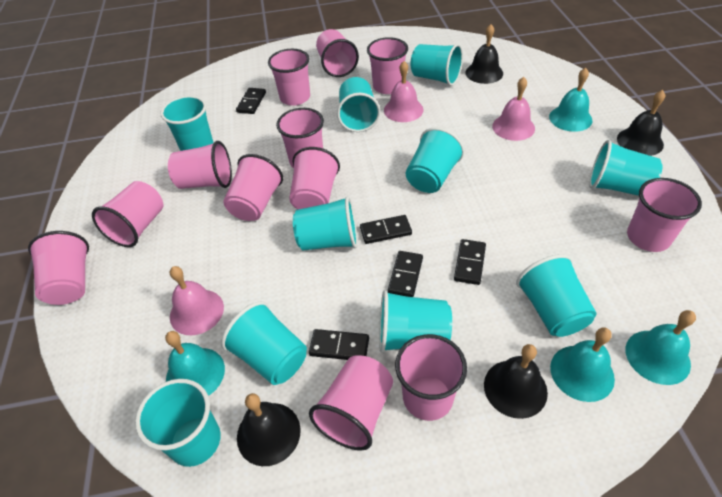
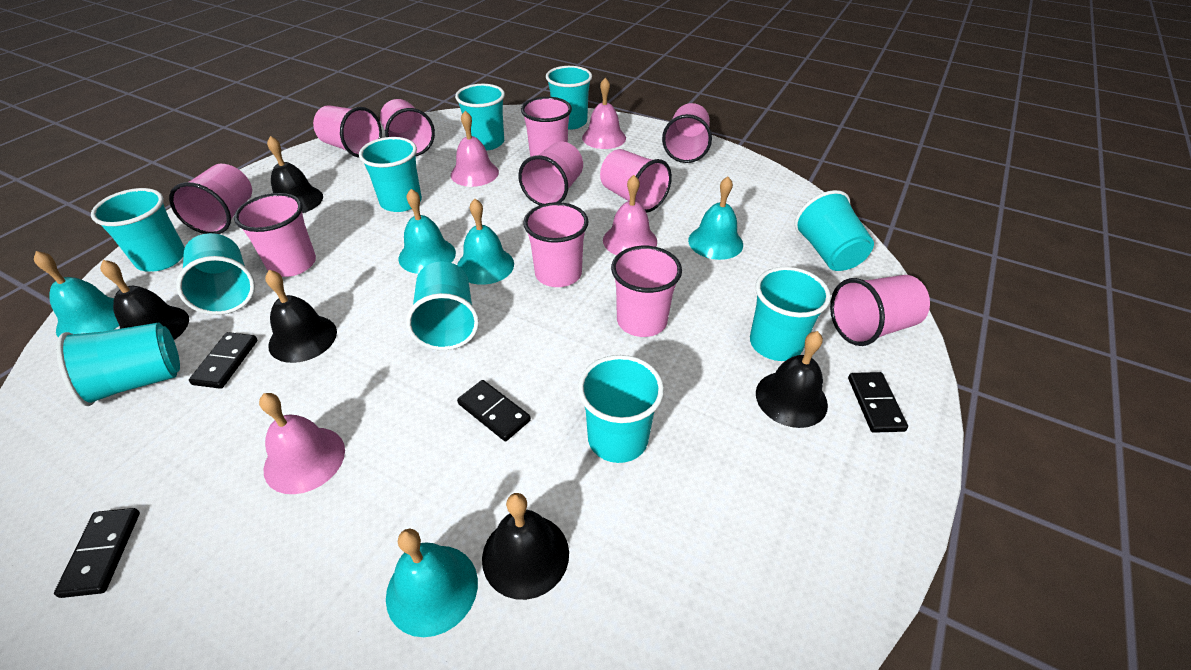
black bell: 4 -> 5
black domino: 5 -> 4
pink bell: 3 -> 4
pink cup: 12 -> 11
turquoise bell: 4 -> 5

